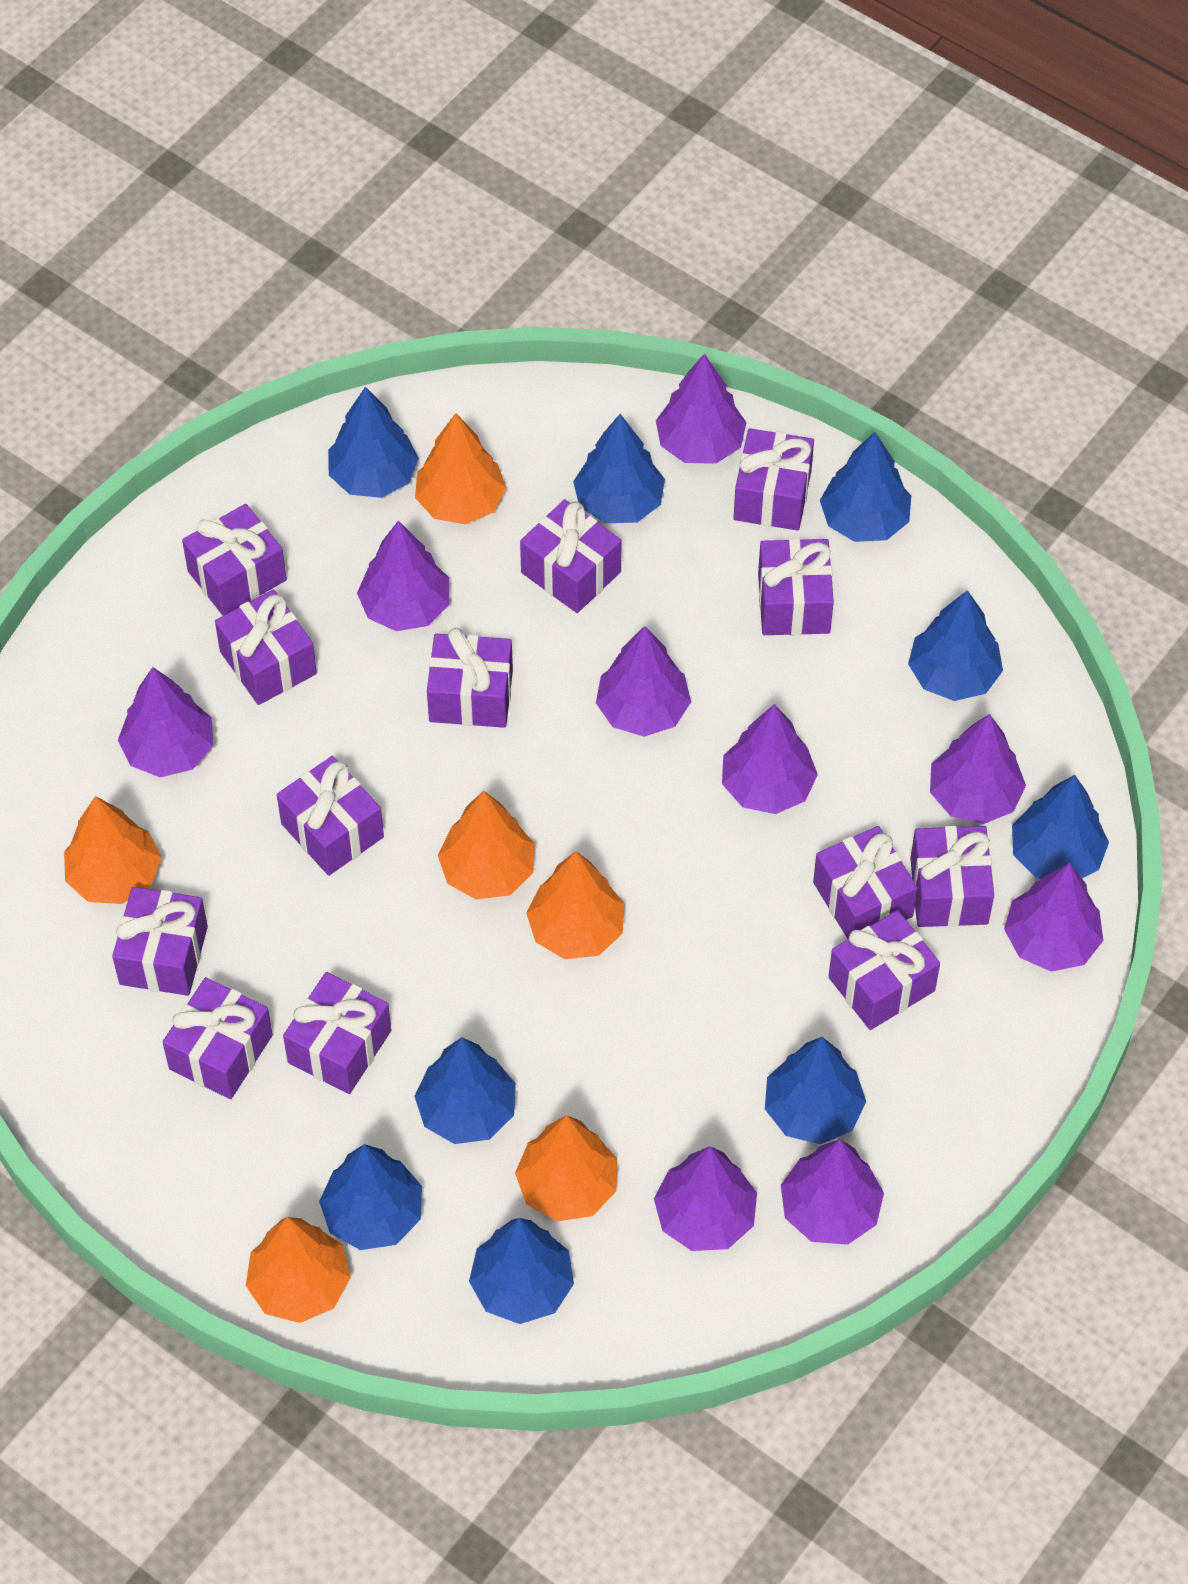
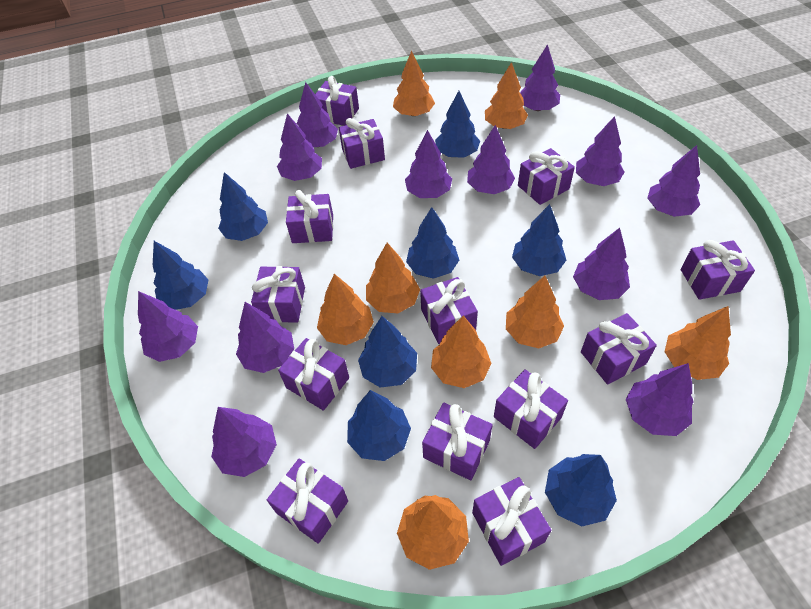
blue tree: 9 -> 8
orange tree: 6 -> 8
purple tree: 9 -> 12

